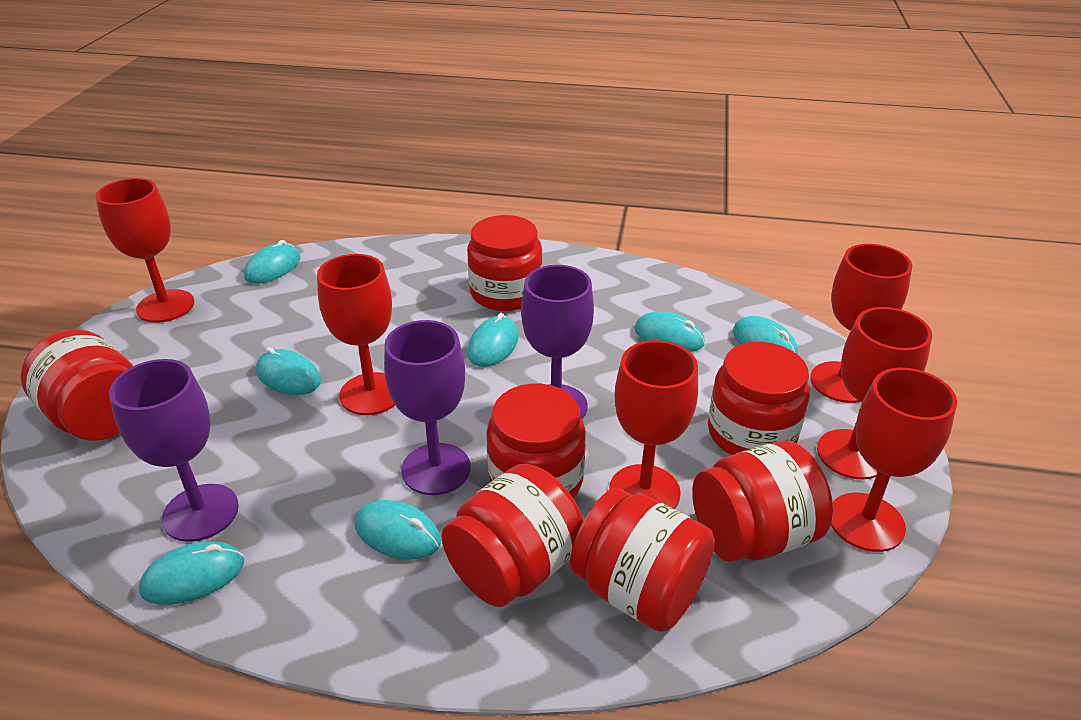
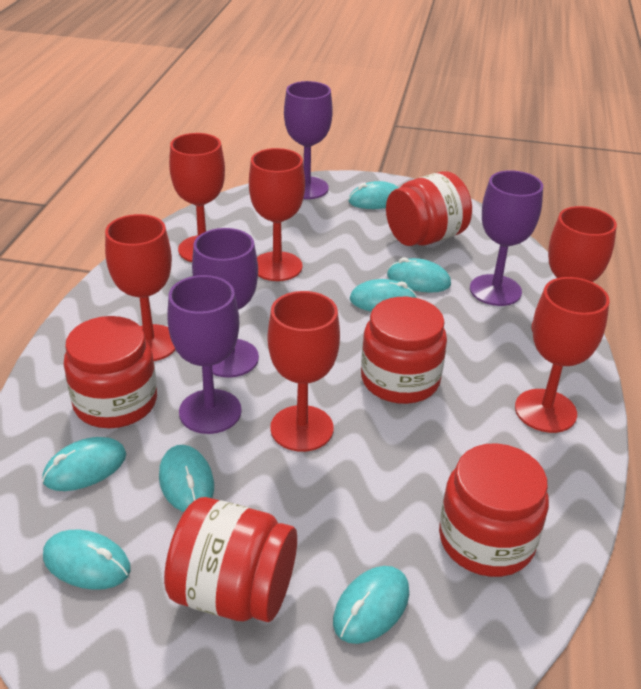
purple goblet: 3 -> 4
red jar: 7 -> 5

